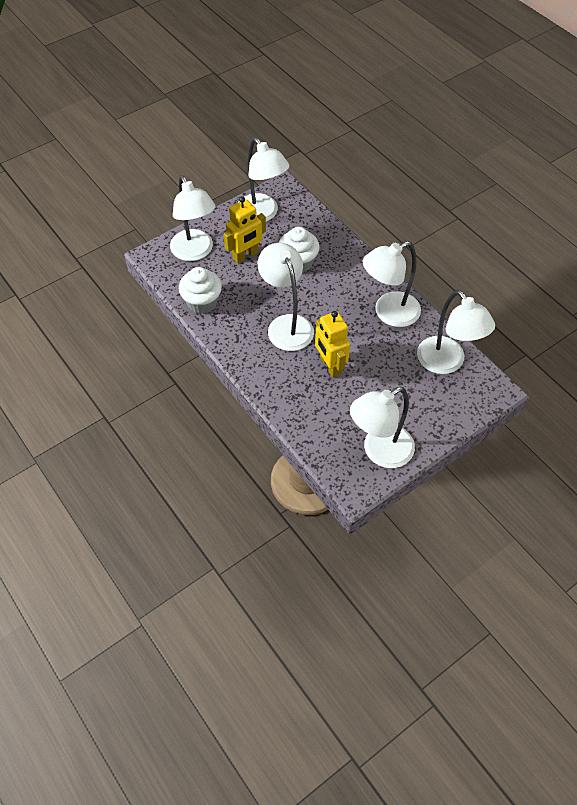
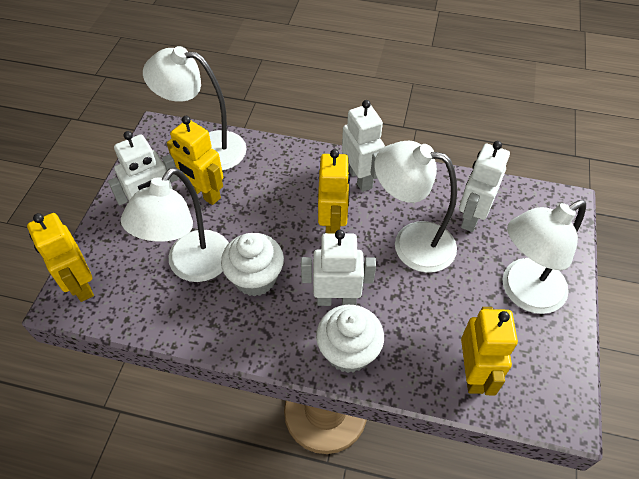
white lamp: 6 -> 4
white robot: 0 -> 4
yellow robot: 2 -> 4

